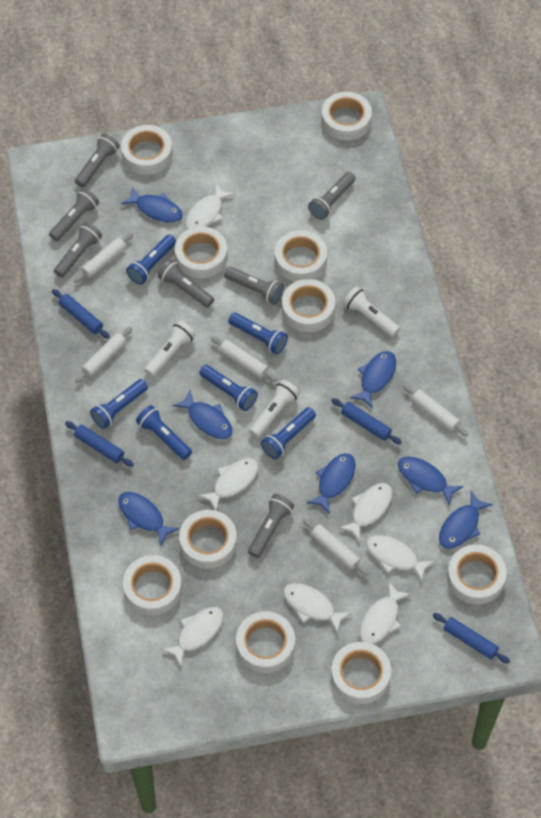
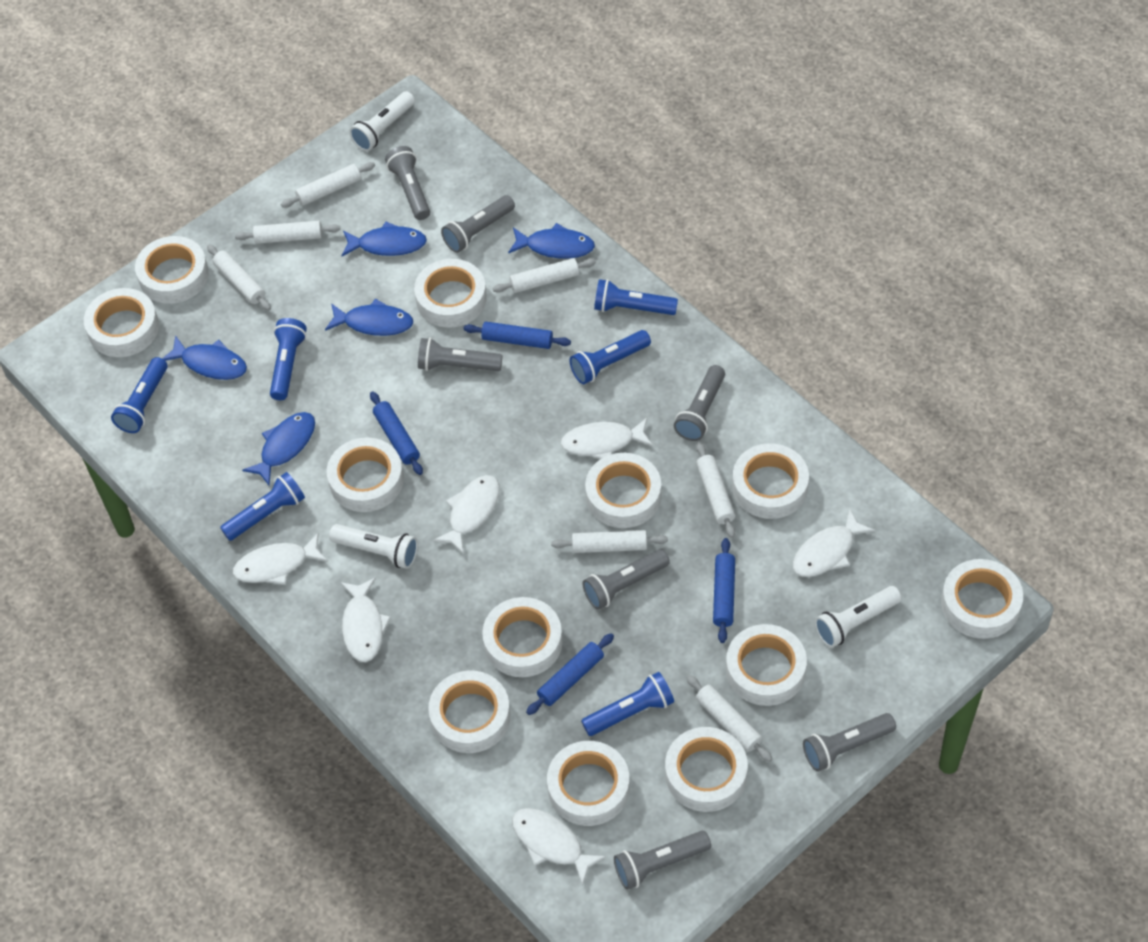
blue fish: 7 -> 5
white fish: 7 -> 6
white rolling pin: 5 -> 7
white tape: 10 -> 12

